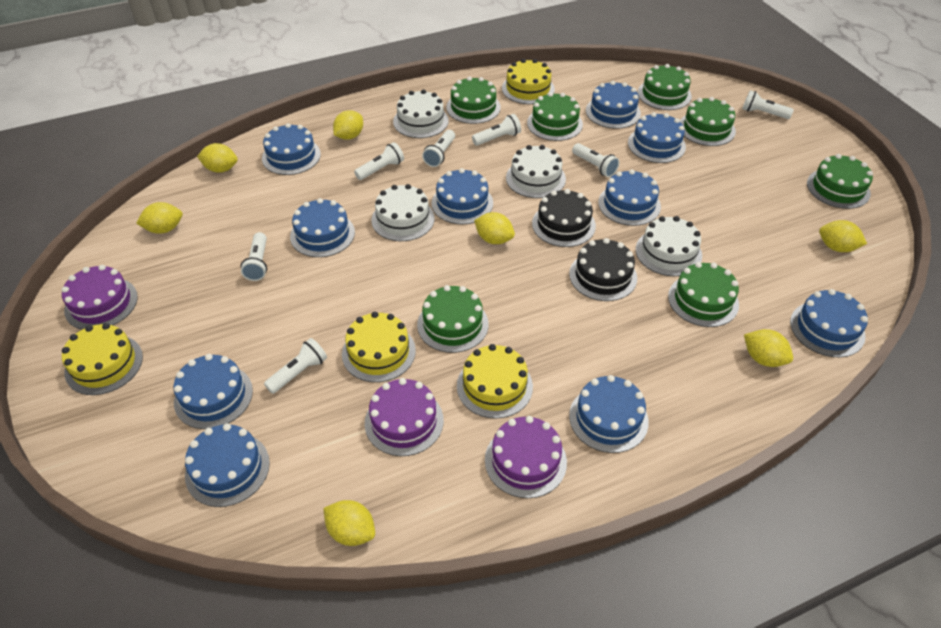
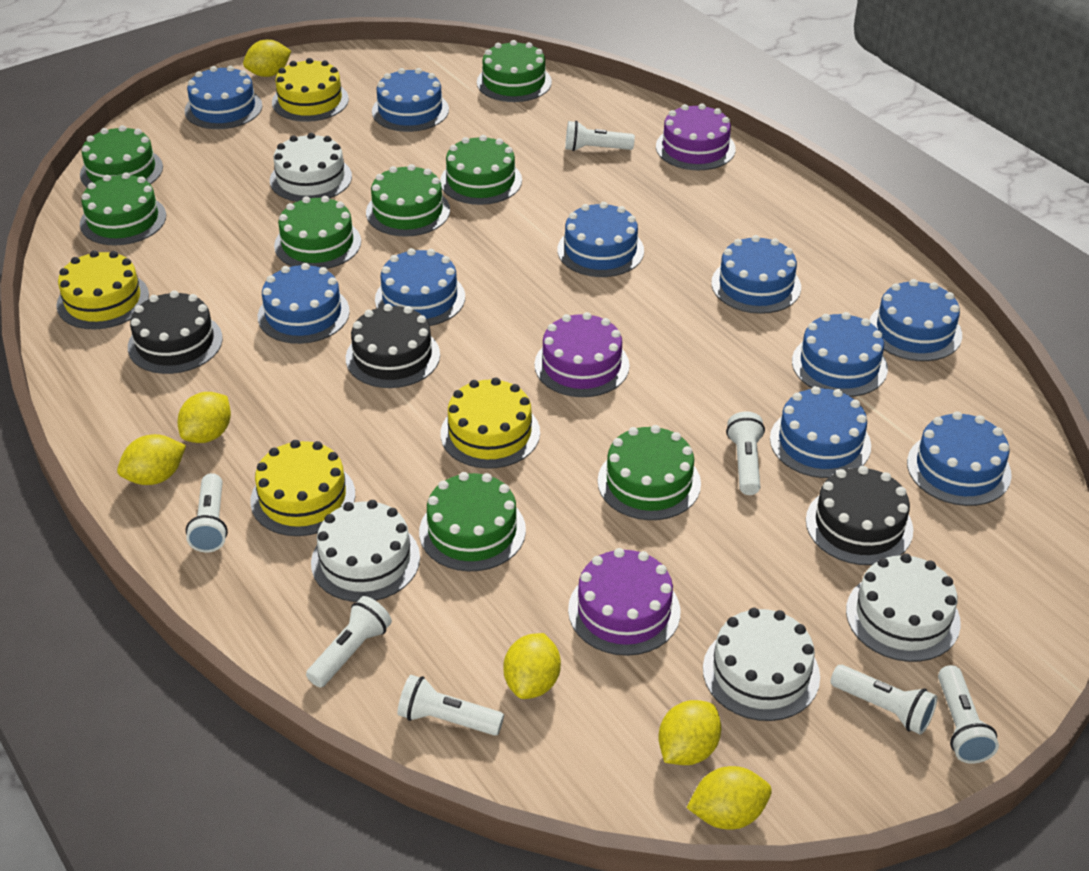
black cake: 2 -> 3
green cake: 7 -> 8
yellow lemon: 7 -> 6

